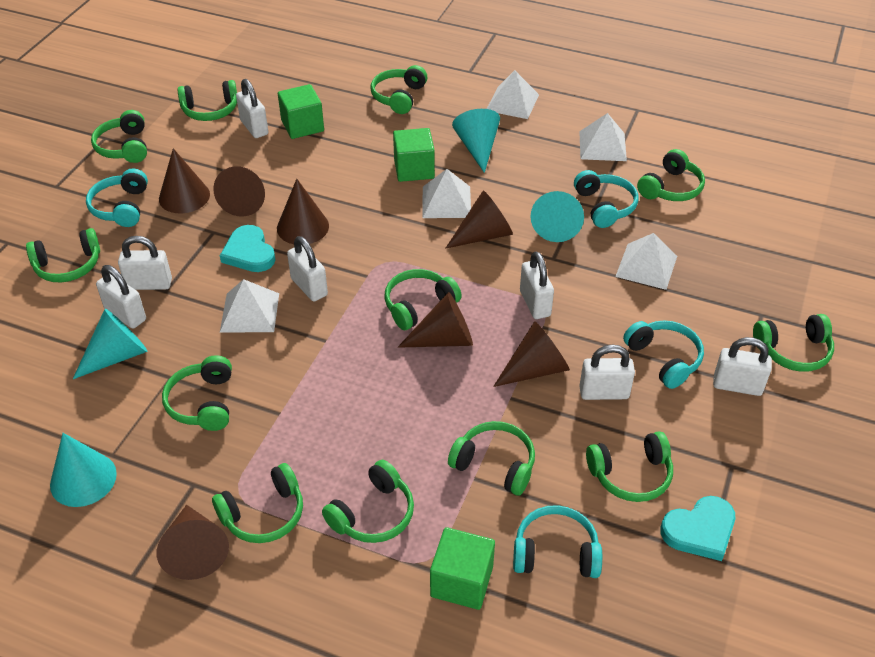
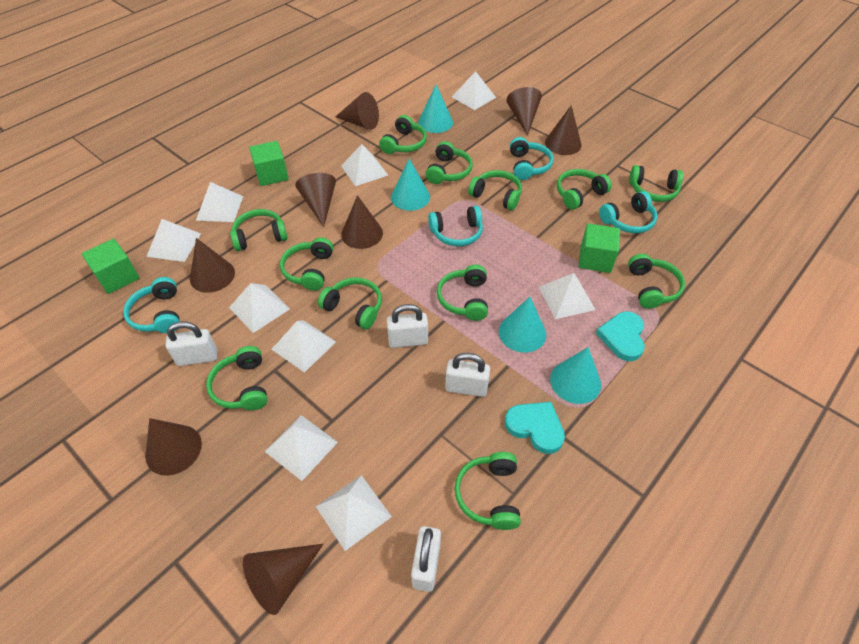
brown cone: 7 -> 8
white padlock: 7 -> 4
white pyramid: 5 -> 9

